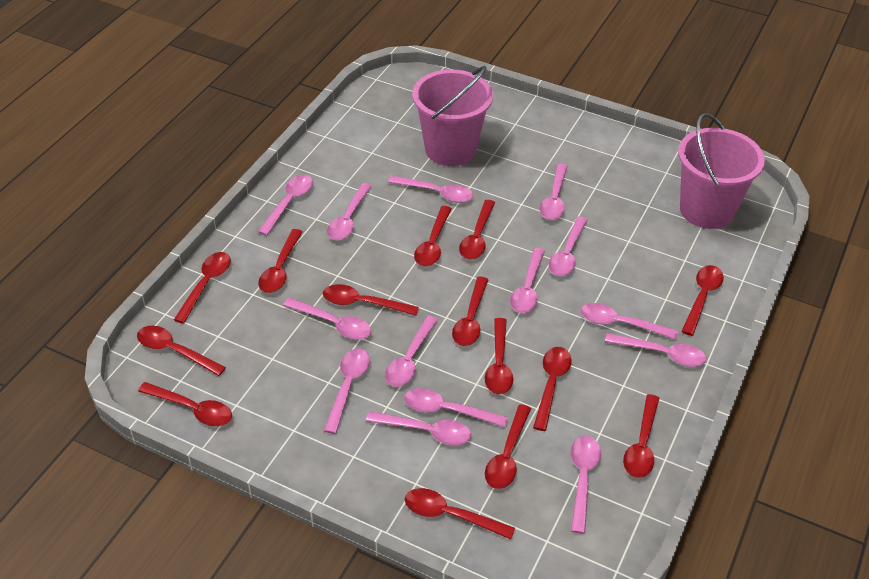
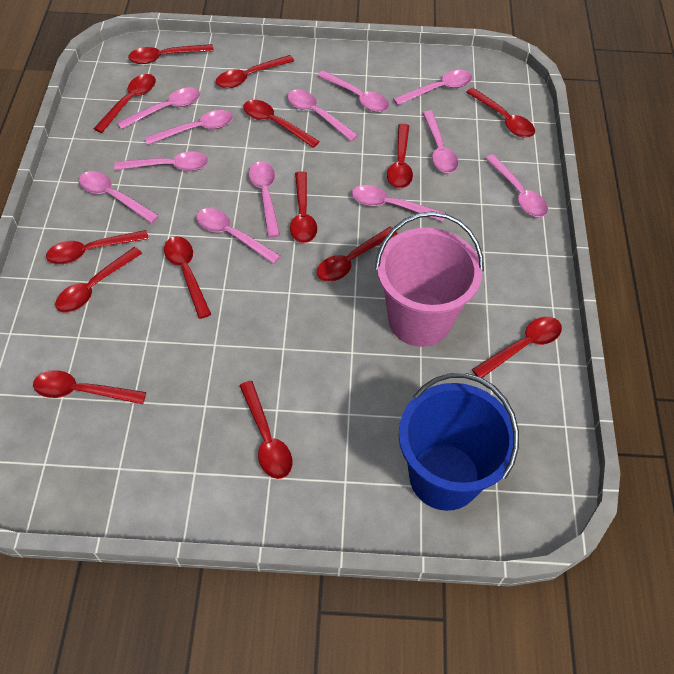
blue bucket: 0 -> 1
pink bucket: 2 -> 1
pink spoon: 14 -> 12

